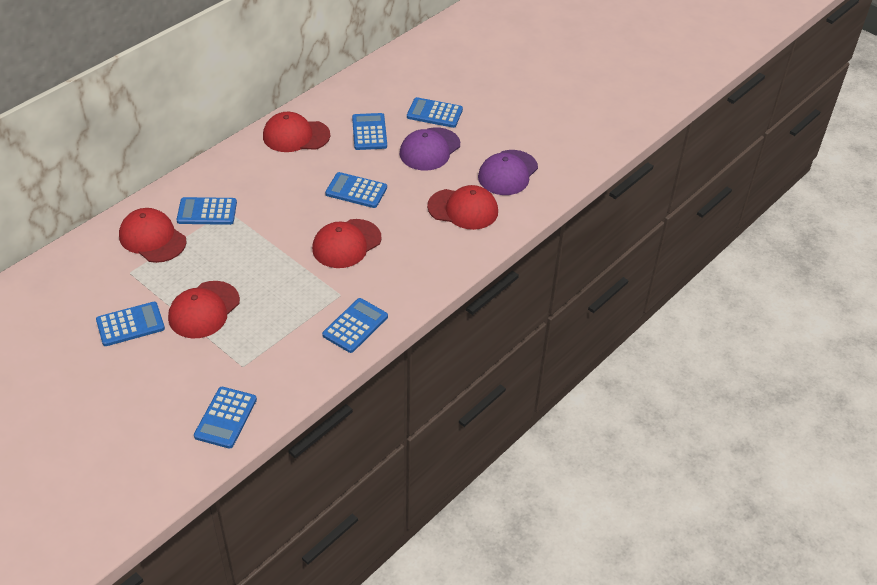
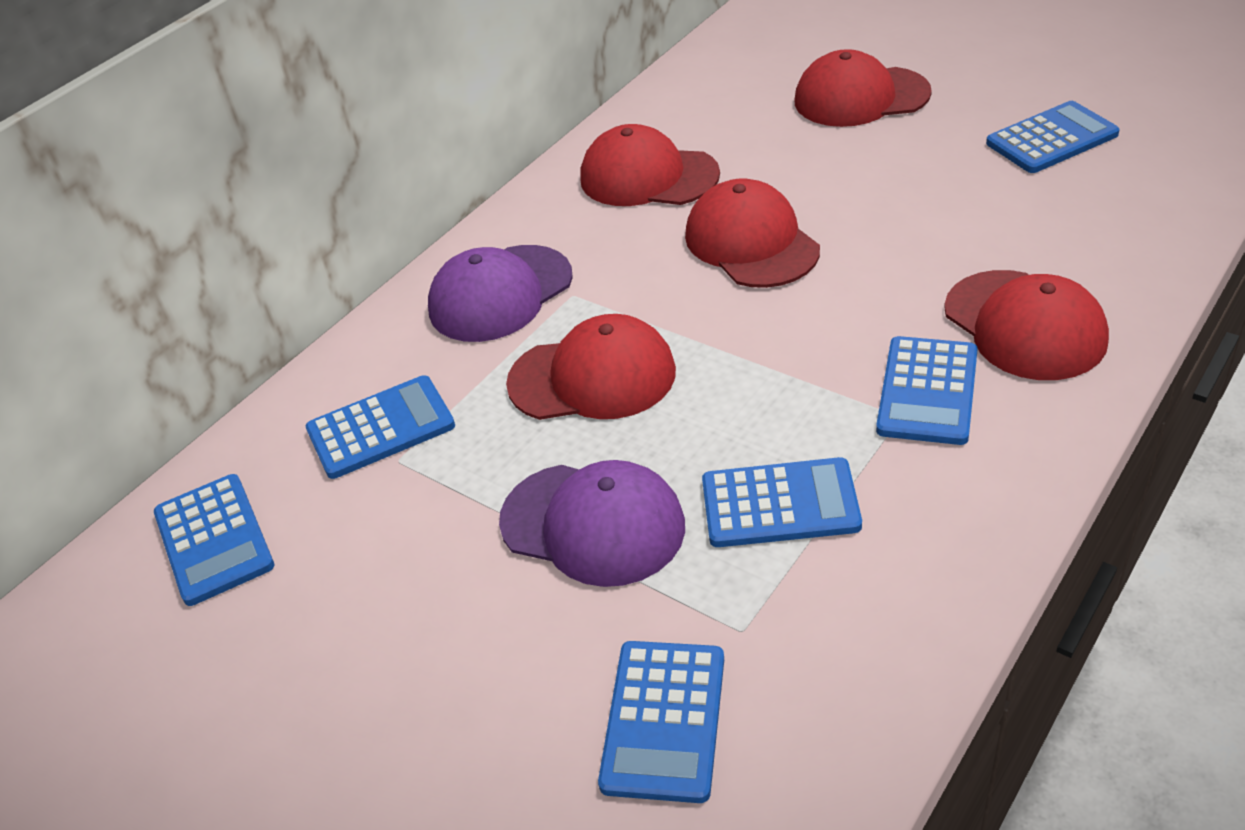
blue calculator: 7 -> 6

